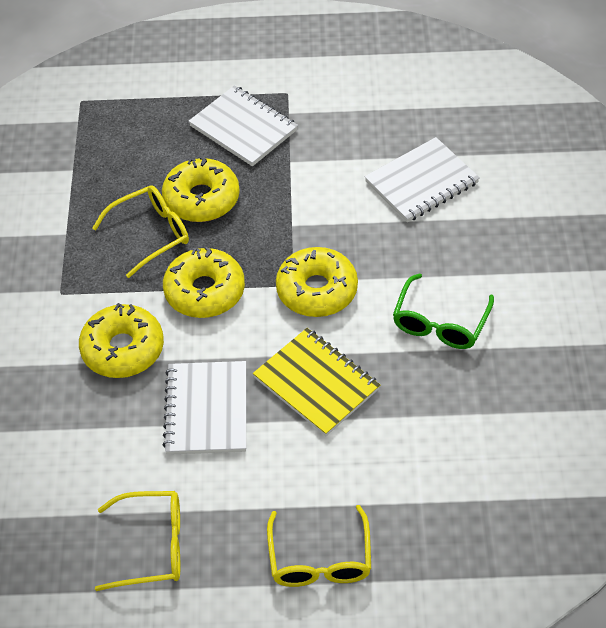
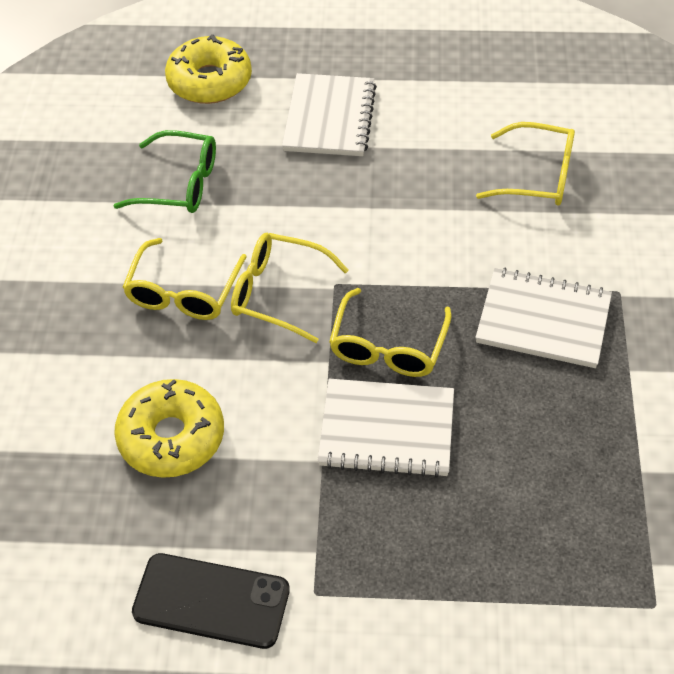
black phone: 0 -> 1
yellow donut: 4 -> 2
yellow glasses: 3 -> 4
yellow notebook: 1 -> 0

